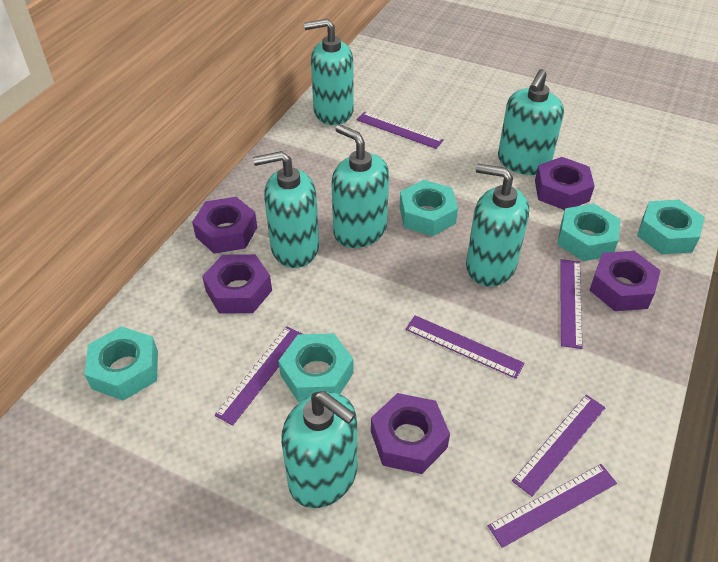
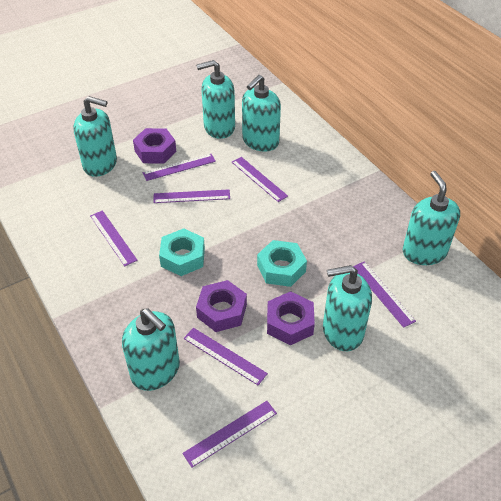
purple nut: 5 -> 3
purple ruler: 6 -> 7
turquoise nut: 5 -> 2

